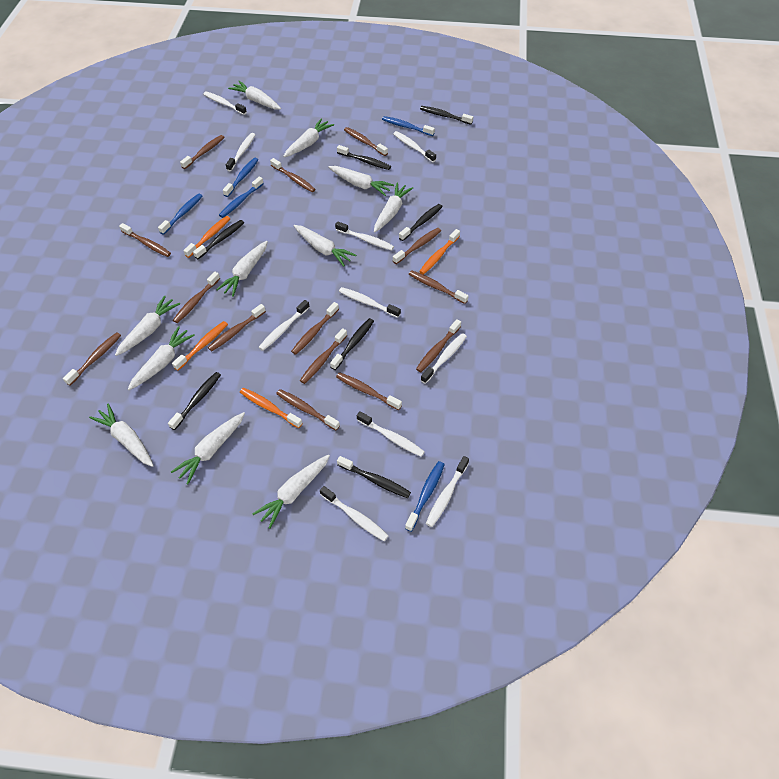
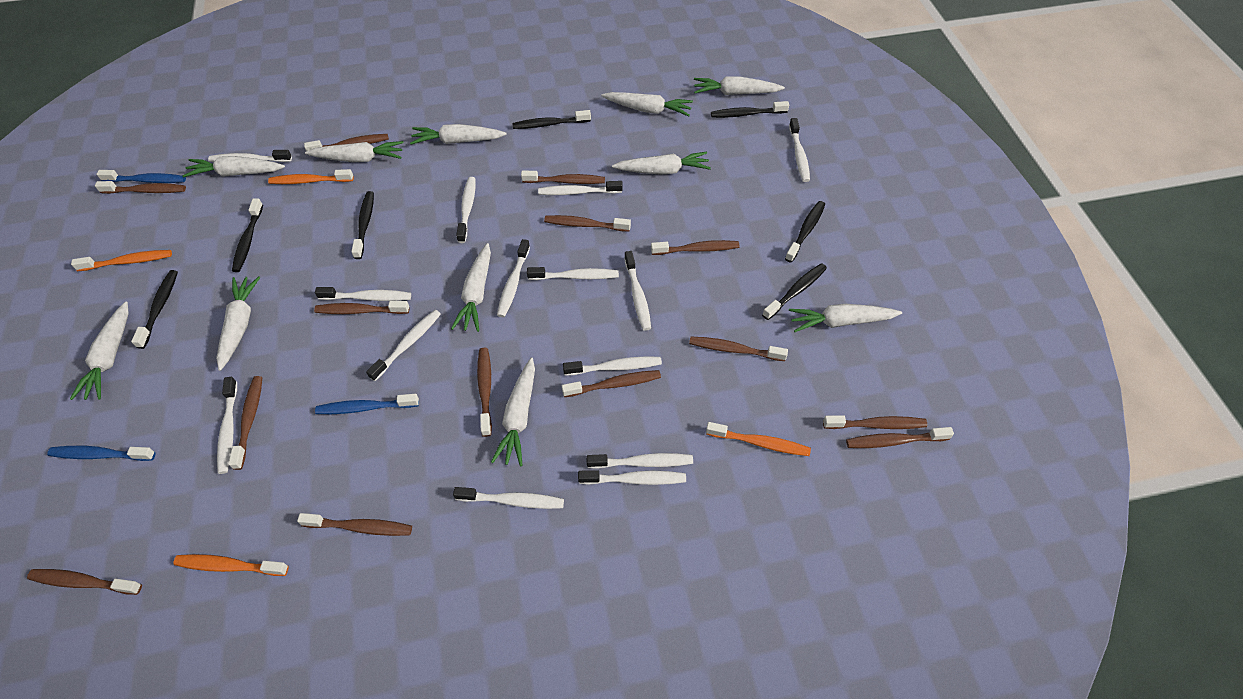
blue toothbrush: 5 -> 3
white toothbrush: 10 -> 14

